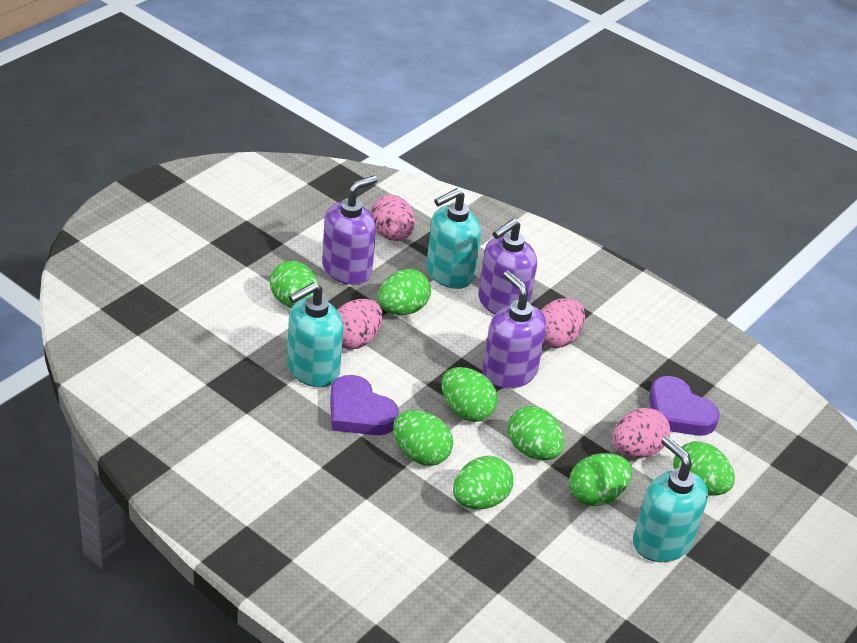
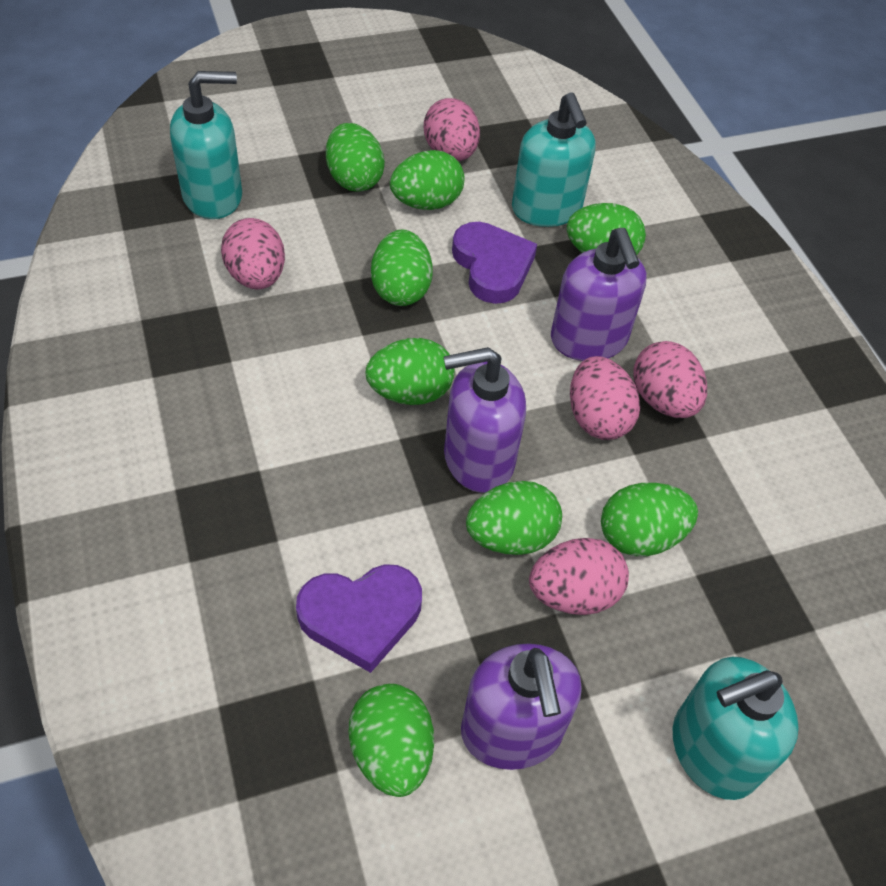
pink egg: 4 -> 5

